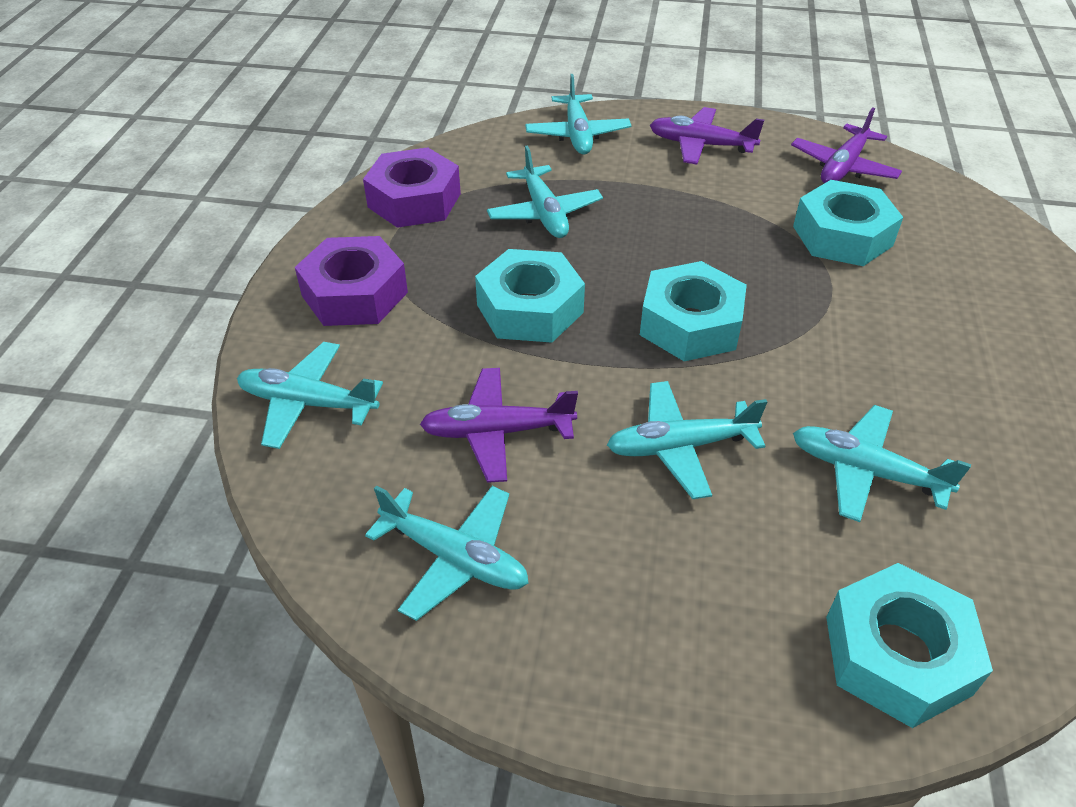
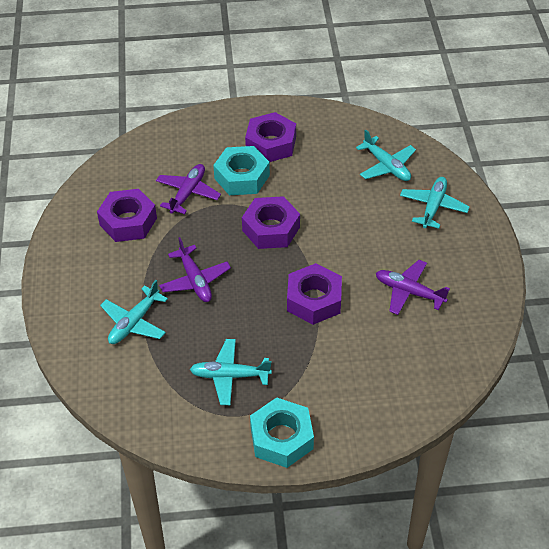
purple nut: 2 -> 4
turquoise nut: 4 -> 2
turquoise plane: 6 -> 4

